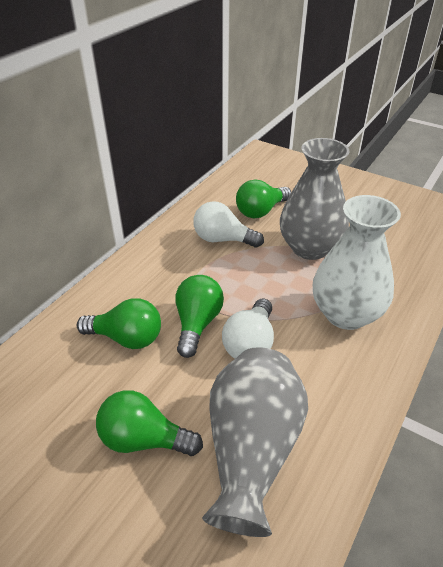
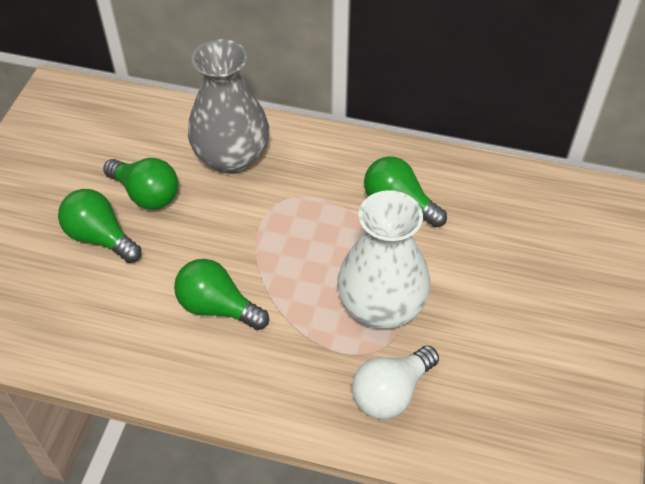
grey vase: 2 -> 1
white light bulb: 2 -> 1

